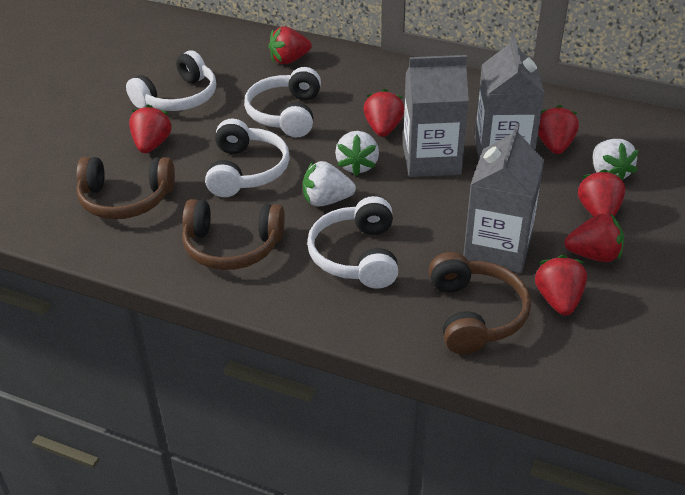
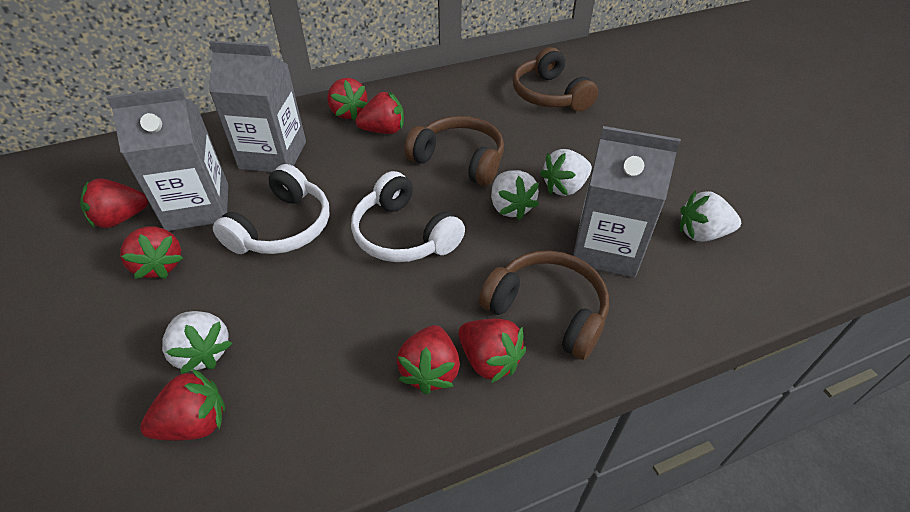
white headphones: 4 -> 2
white strawberry: 3 -> 4

